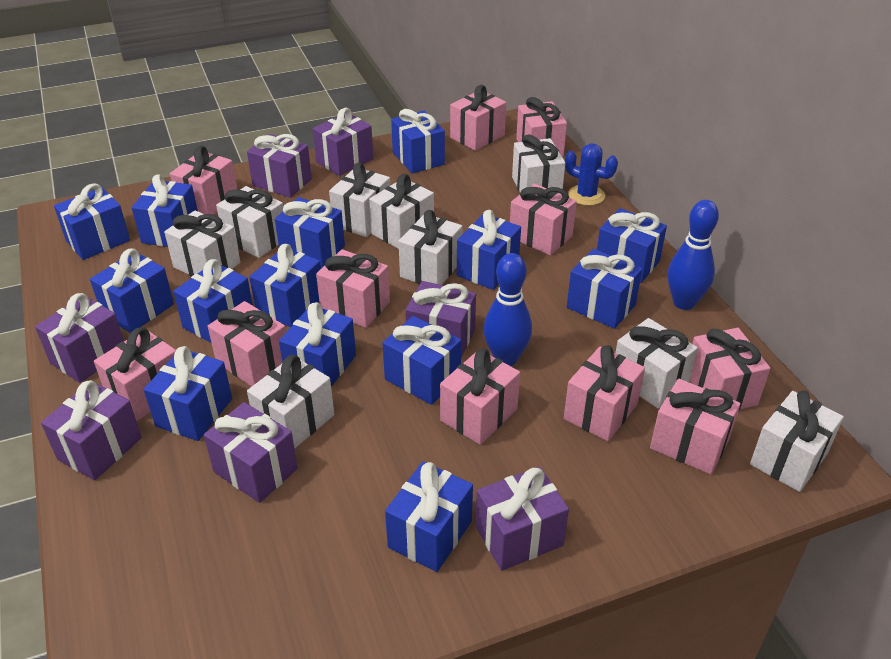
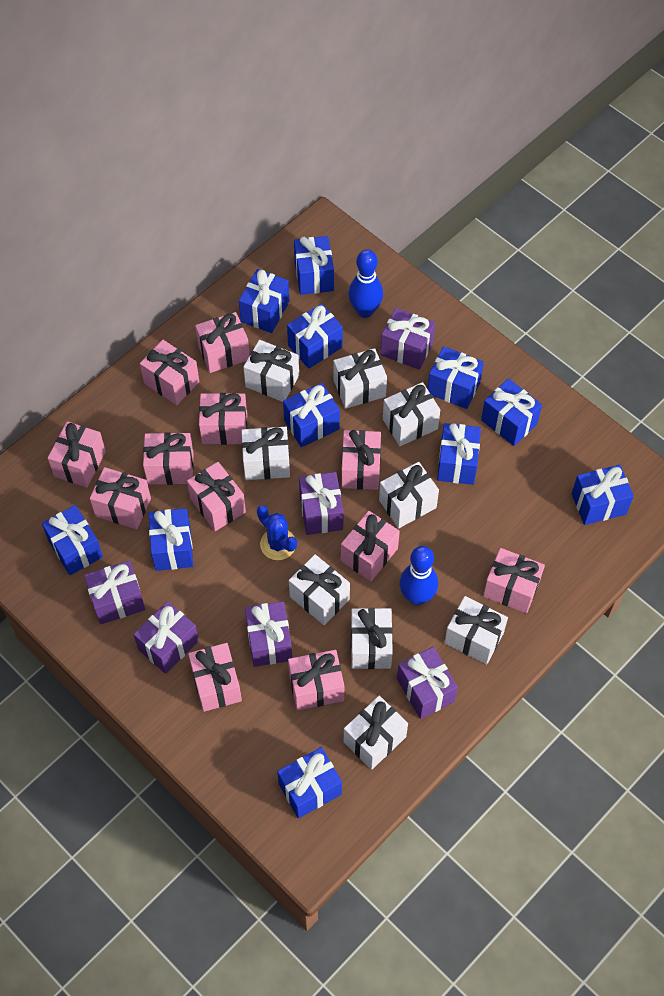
blue gift: 14 -> 11
pink gift: 11 -> 12
purple gift: 7 -> 6

